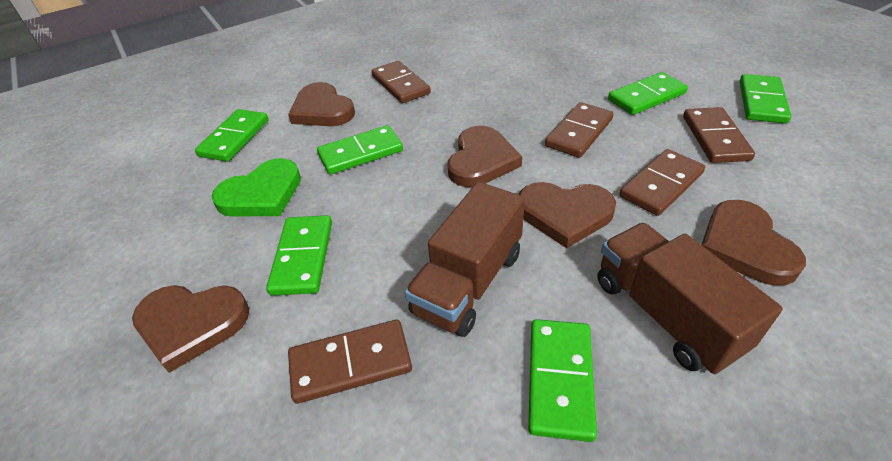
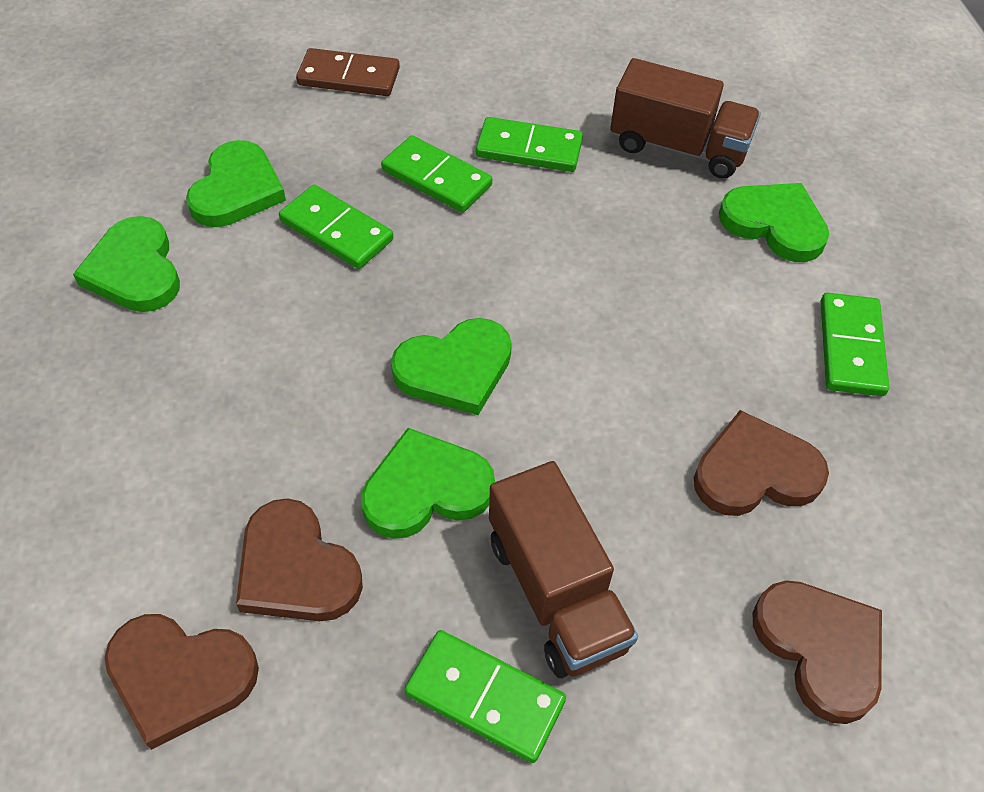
brown domino: 5 -> 1
brown heart: 5 -> 4
green domino: 6 -> 5
green heart: 1 -> 5

